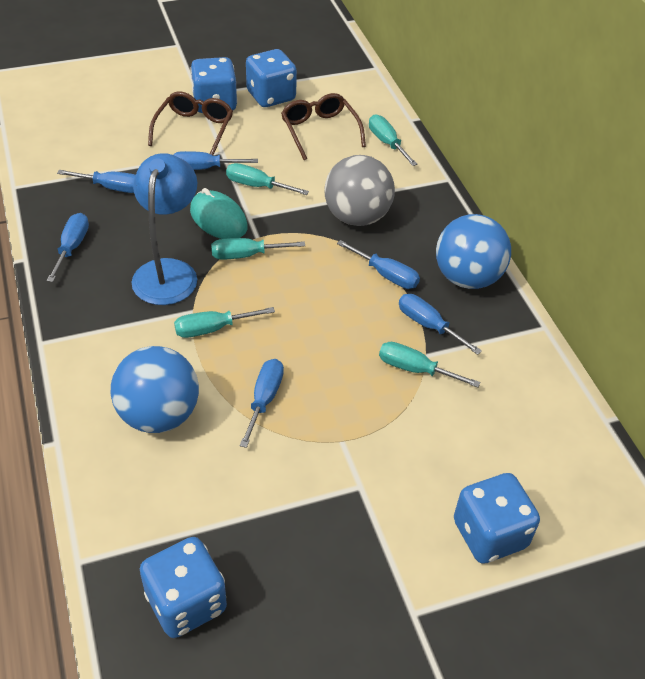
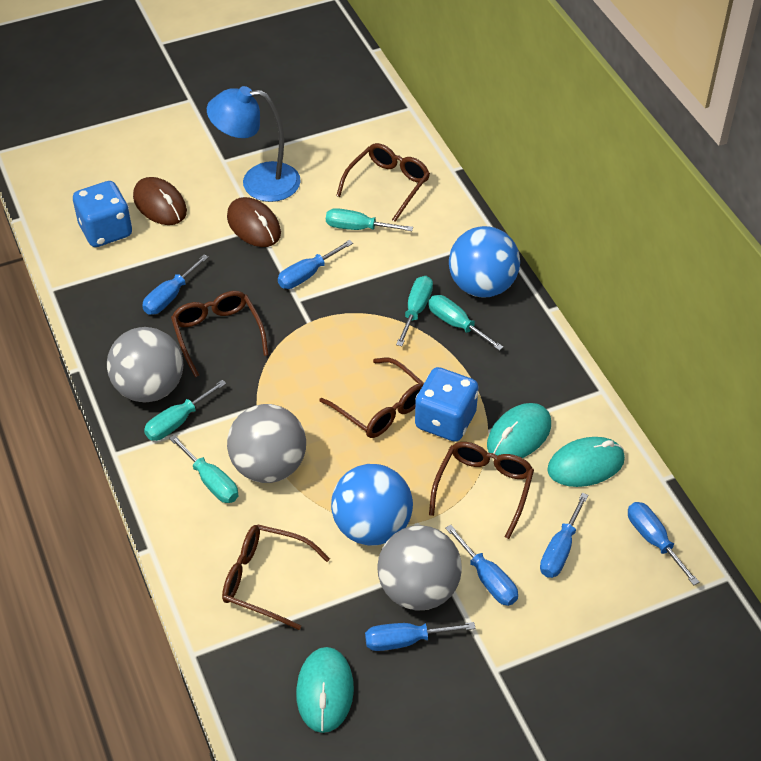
blue dice: 4 -> 2
brown glasses: 2 -> 5
brown mouse: 0 -> 2
grey ball: 1 -> 3
turquoise mouse: 1 -> 3

